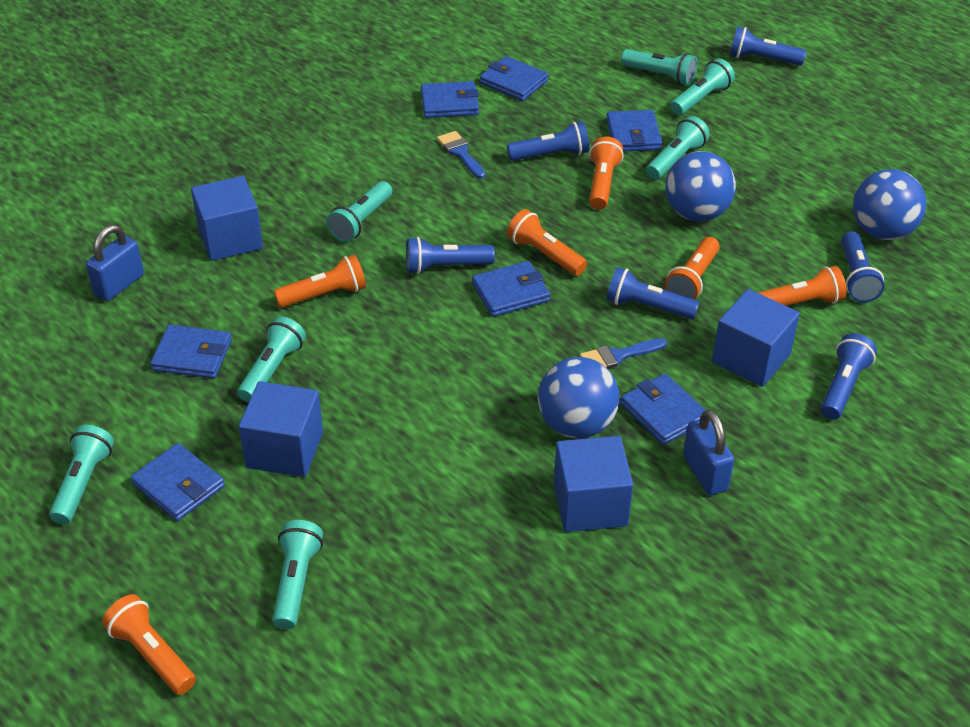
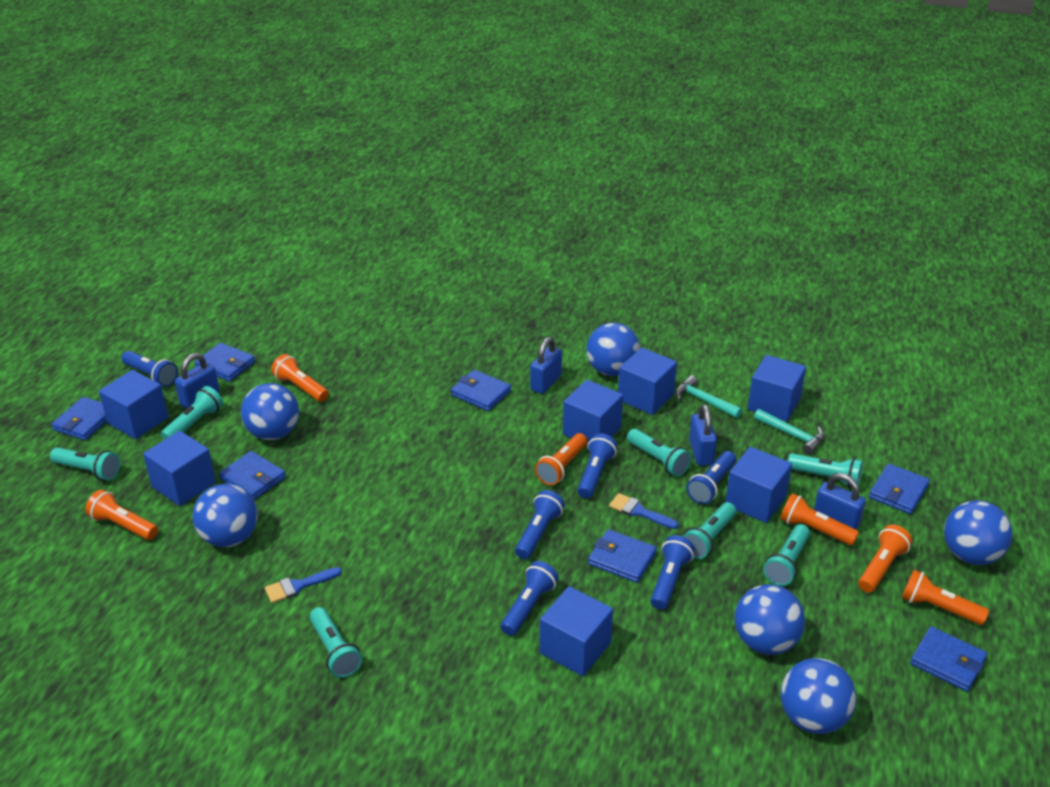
blue ball: 3 -> 6
blue cube: 4 -> 7
blue padlock: 2 -> 4
turquoise hammer: 0 -> 2

